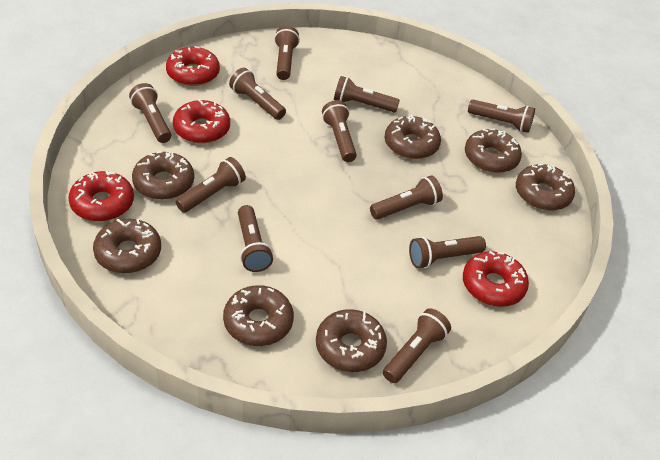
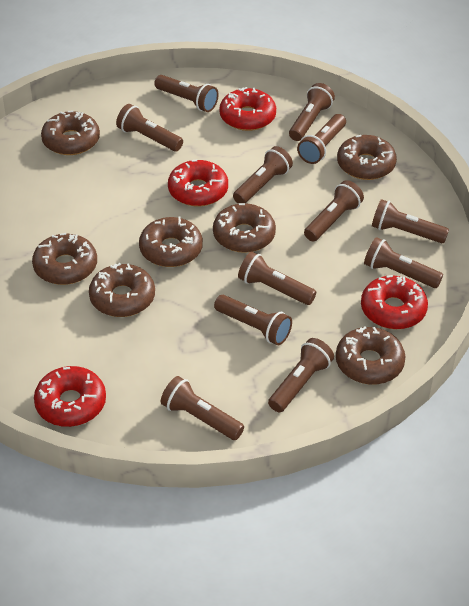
brown flashlight: 11 -> 12

